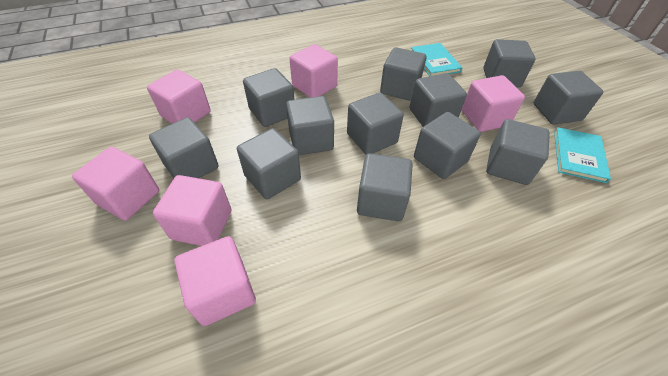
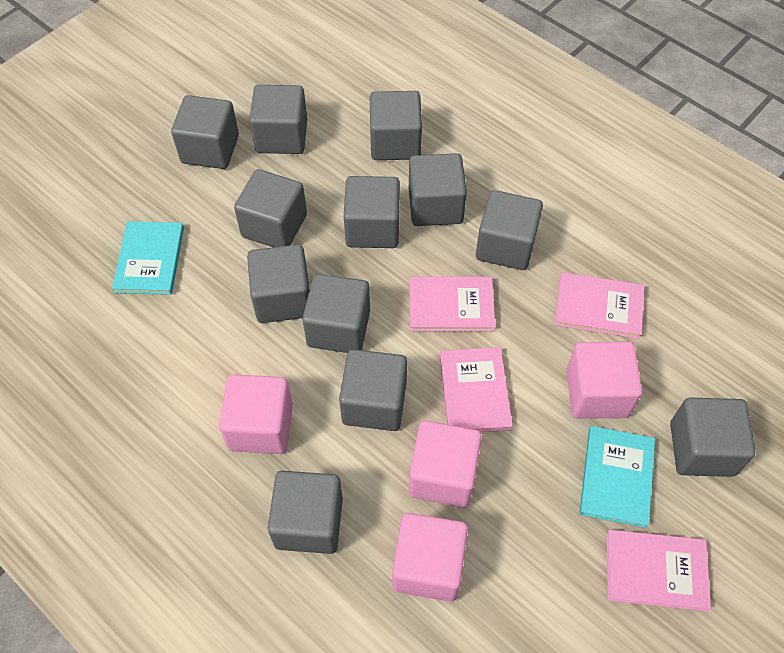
pink book: 0 -> 4
pink cube: 6 -> 4

